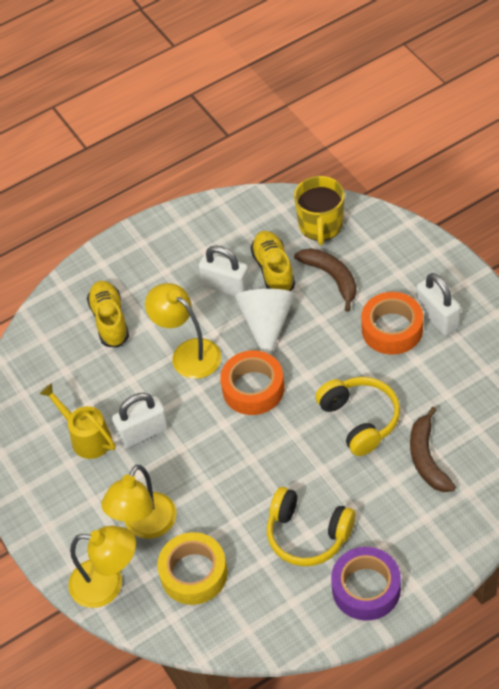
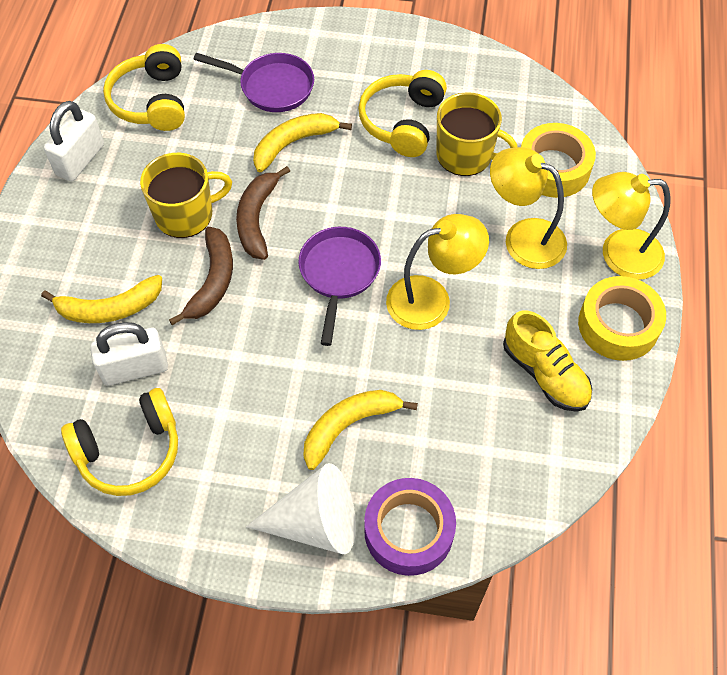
orange tape: 2 -> 0
purple pan: 0 -> 2
white padlock: 3 -> 2
yellow banana: 0 -> 3
yellow headphones: 2 -> 3
yellow mug: 1 -> 2
yellow shoe: 2 -> 1
yellow tape: 1 -> 2
yellow watering can: 1 -> 0

